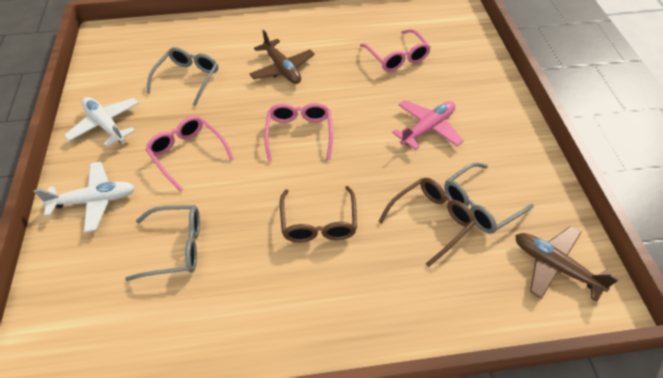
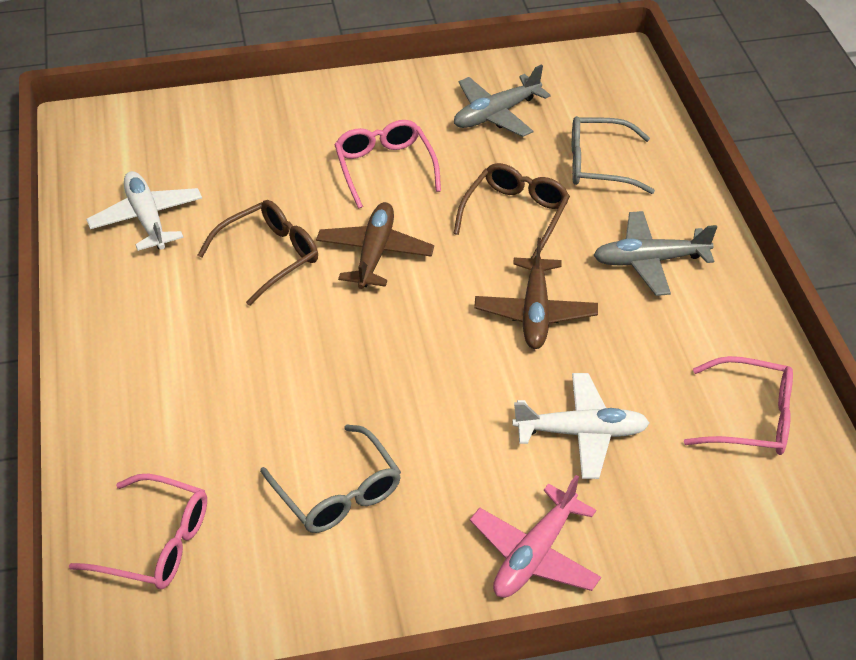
grey glasses: 3 -> 2
grey plane: 0 -> 2

